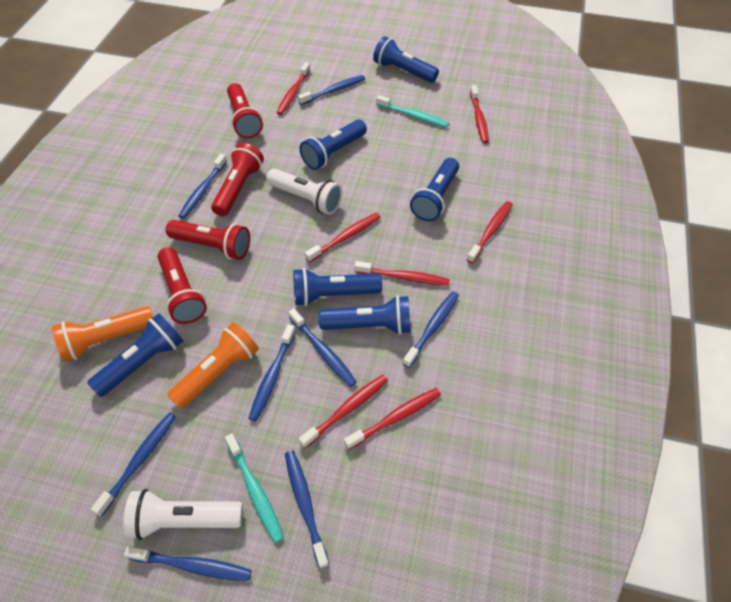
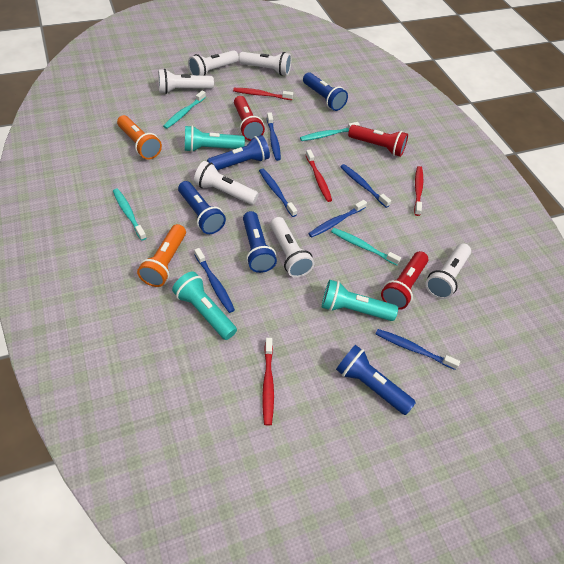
blue flashlight: 6 -> 5
blue toothbrush: 8 -> 6
red flashlight: 4 -> 3
red toothbrush: 7 -> 4
turquoise flashlight: 0 -> 3
turquoise toothbrush: 2 -> 4
white flashlight: 2 -> 6

